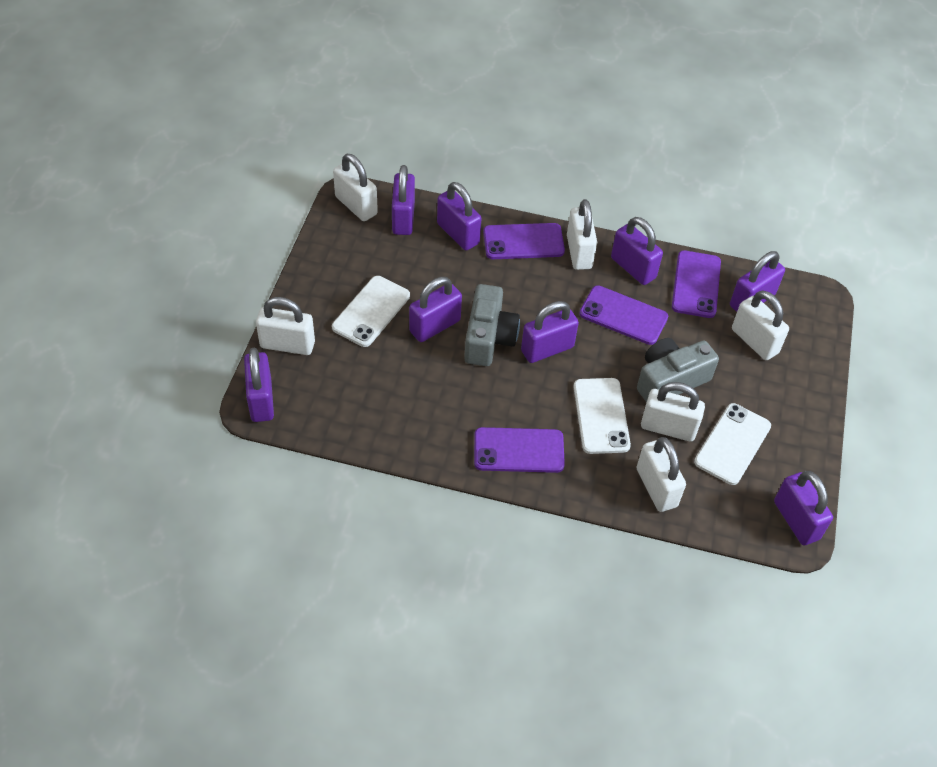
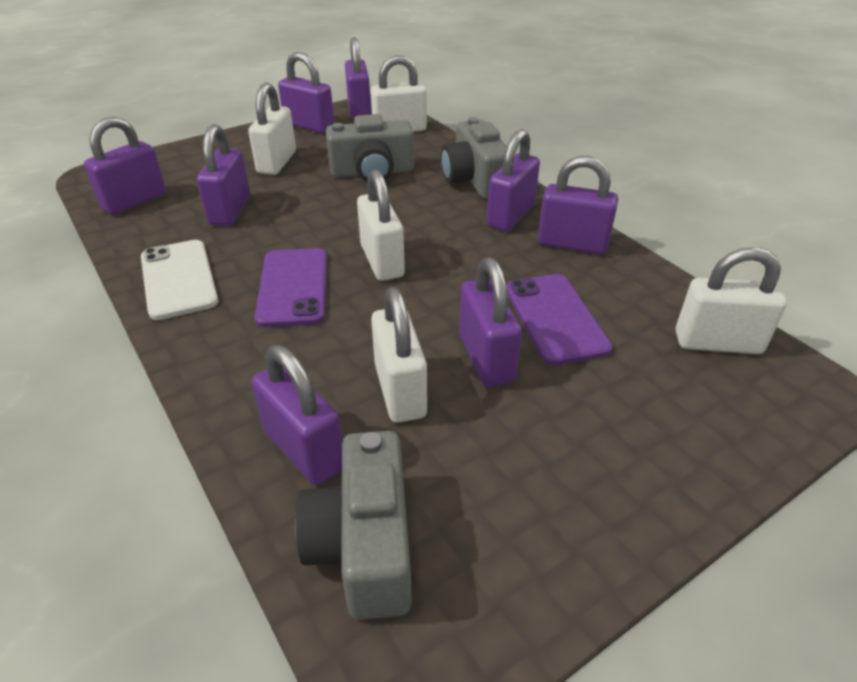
grey camera: 2 -> 3
purple phone: 4 -> 2
white padlock: 6 -> 5
white phone: 3 -> 1

